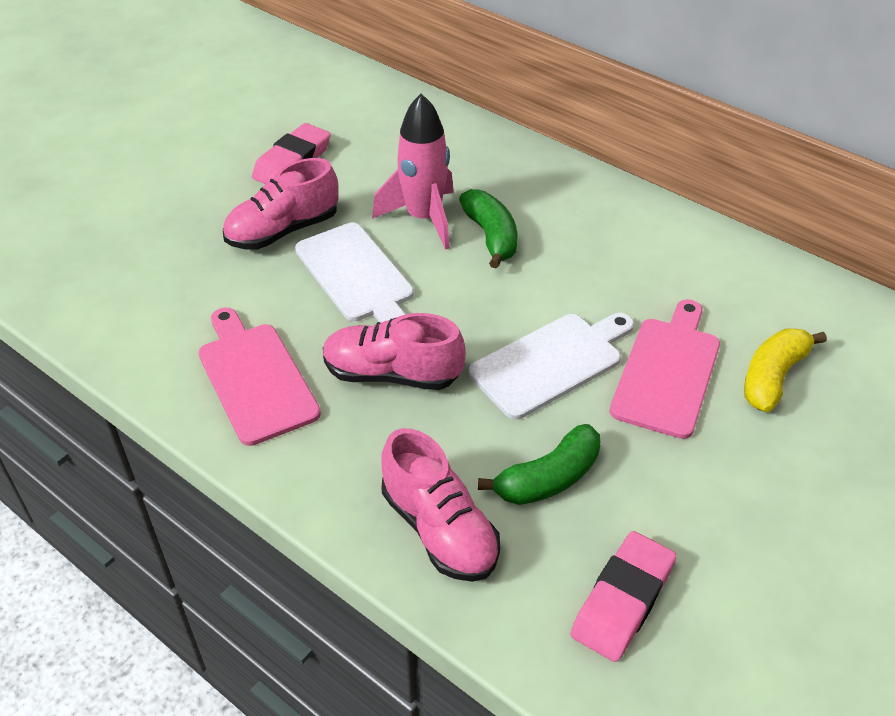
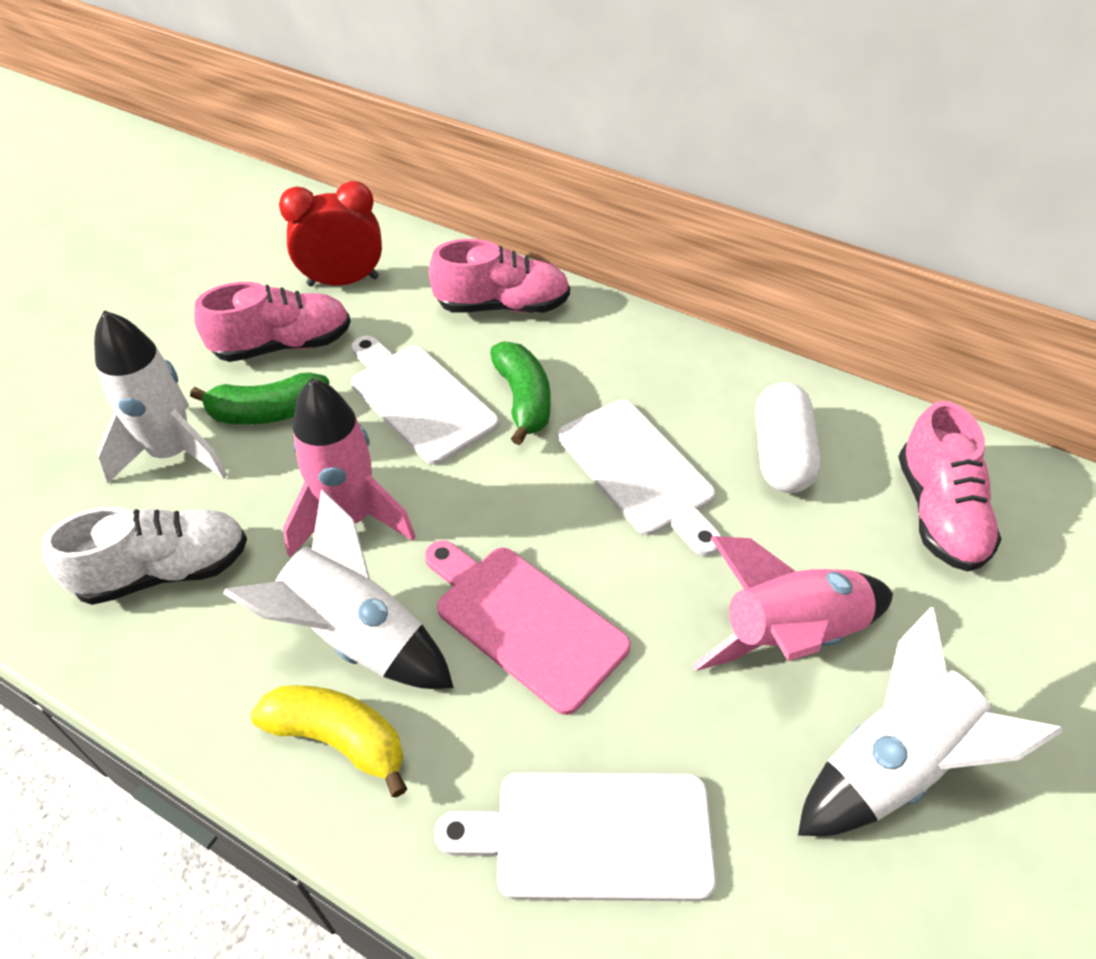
pink cutting board: 2 -> 1
pink eraser: 2 -> 0
pink rocket: 1 -> 2
red clock: 0 -> 1
white capsule: 0 -> 1
white cutting board: 2 -> 3
white rocket: 0 -> 3
white shoe: 0 -> 1

